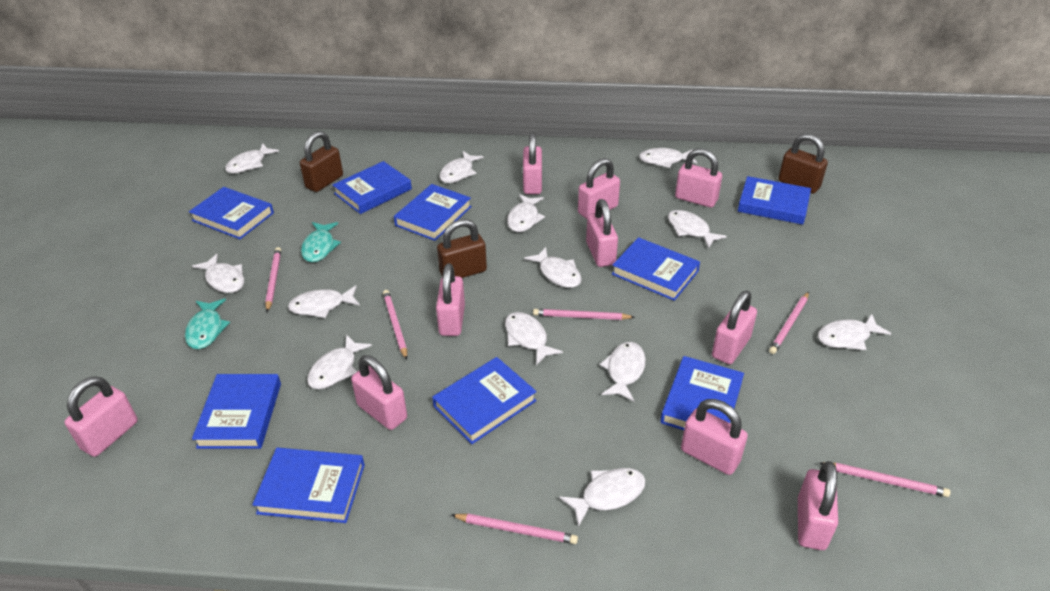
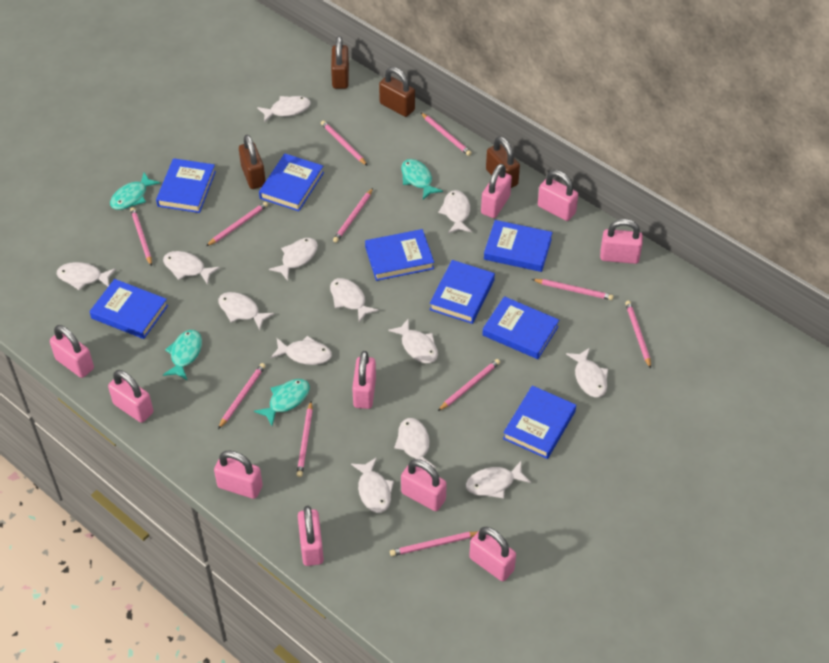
blue book: 9 -> 8
brown padlock: 3 -> 4
pink pencil: 6 -> 11
turquoise fish: 2 -> 4

